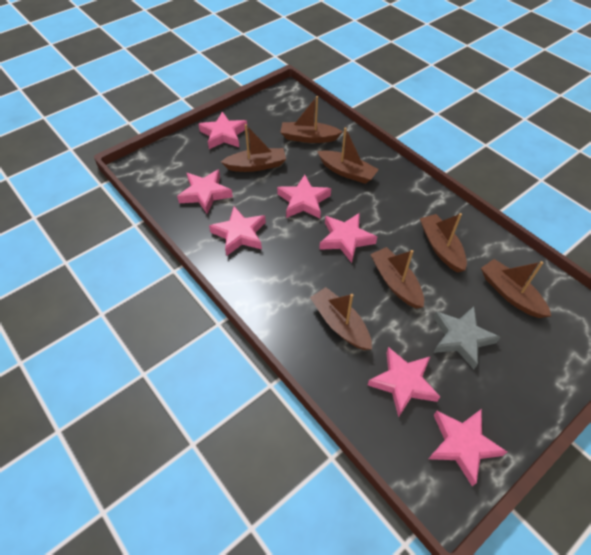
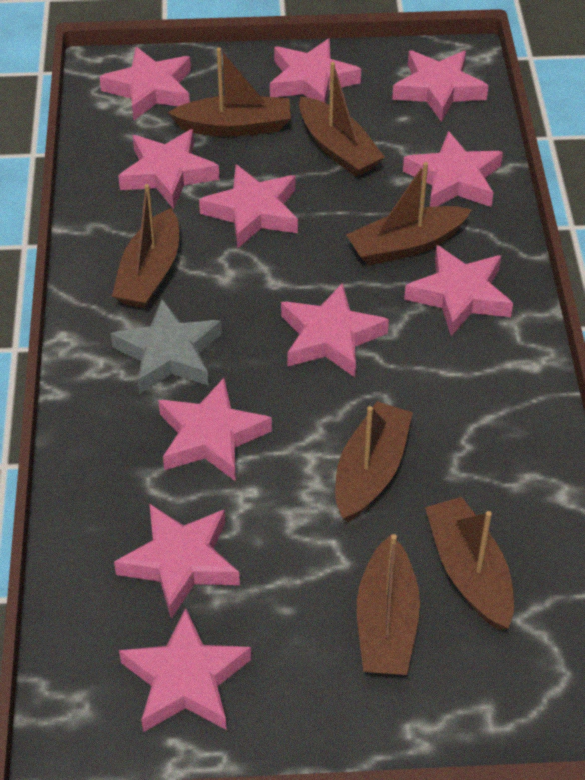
pink star: 7 -> 11

